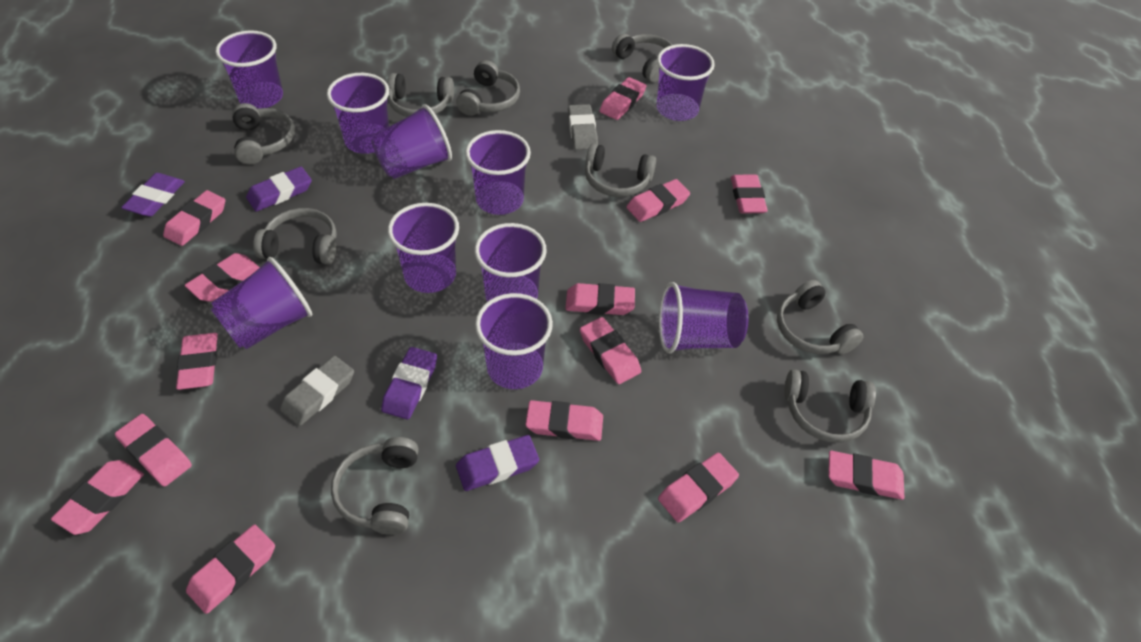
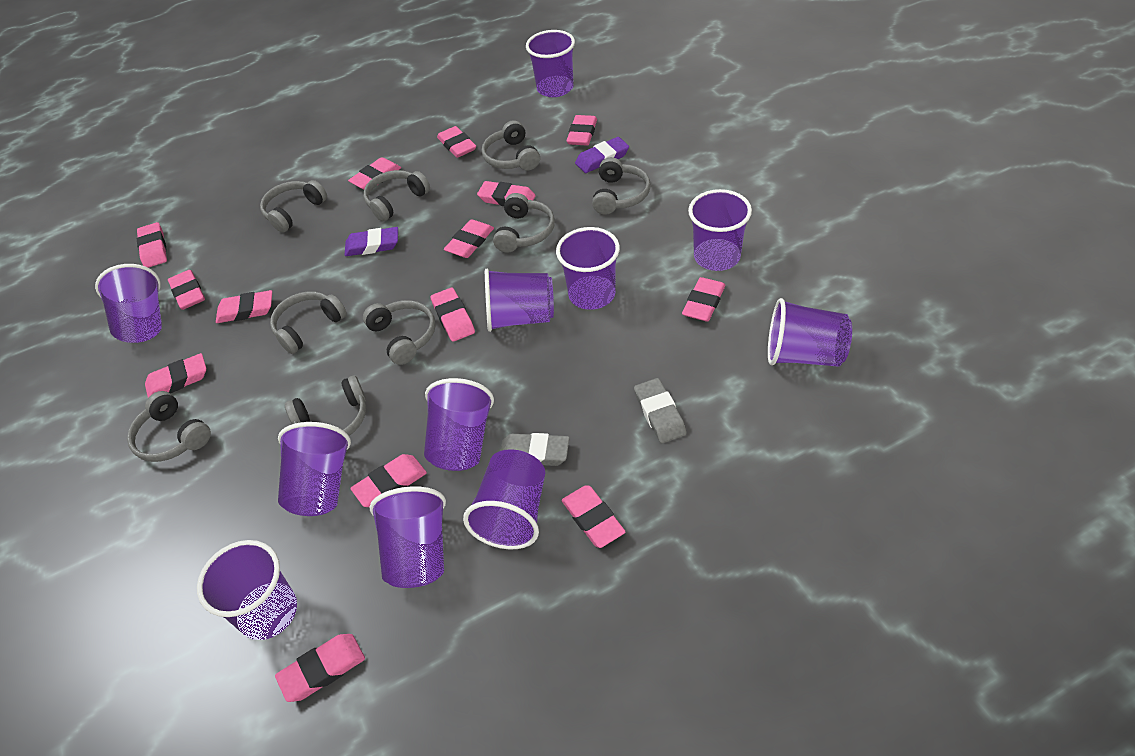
purple cup: 10 -> 11
purple eraser: 4 -> 2

